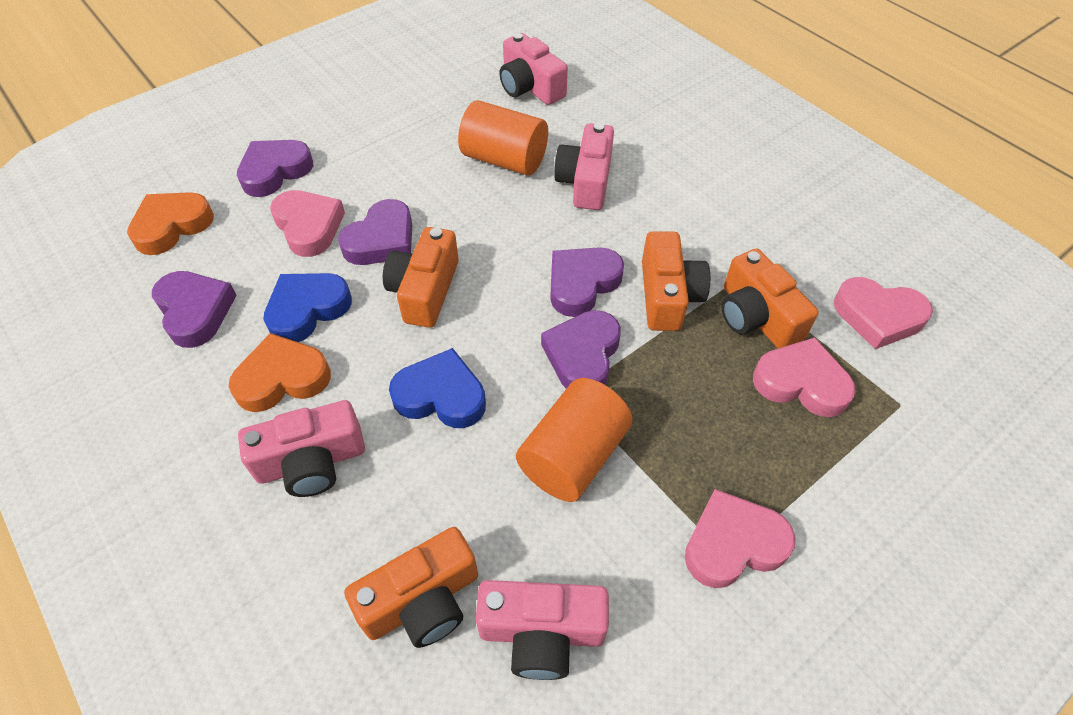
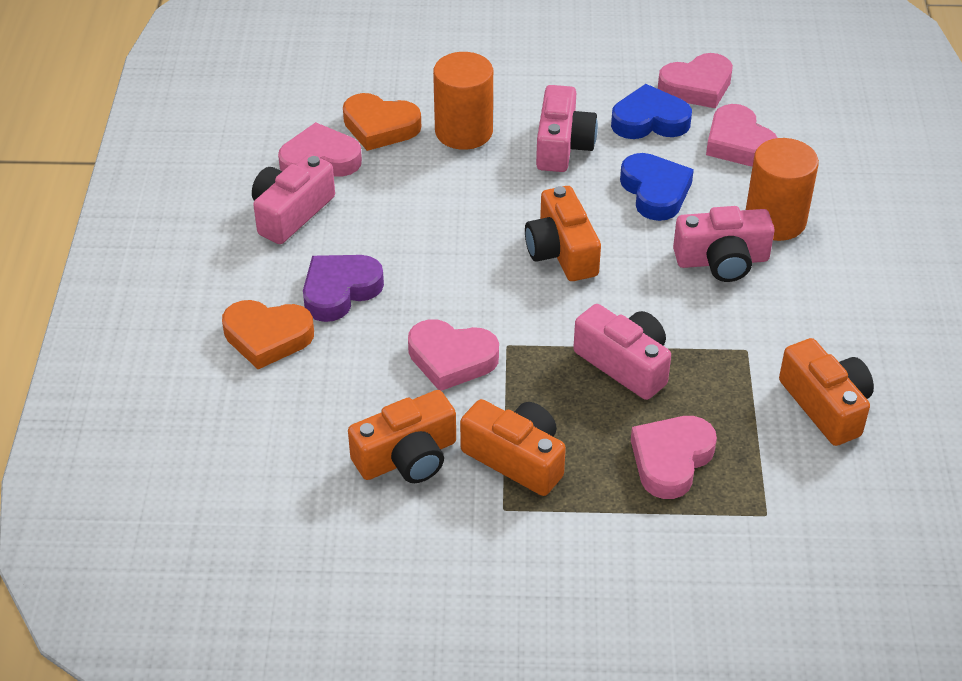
pink heart: 4 -> 5
purple heart: 5 -> 1

